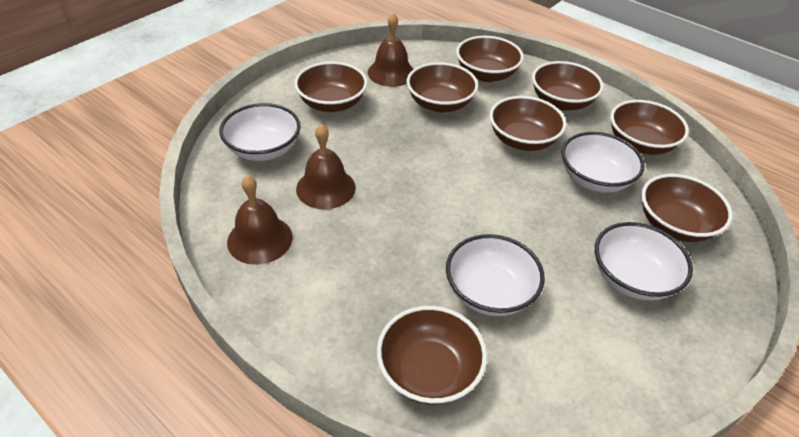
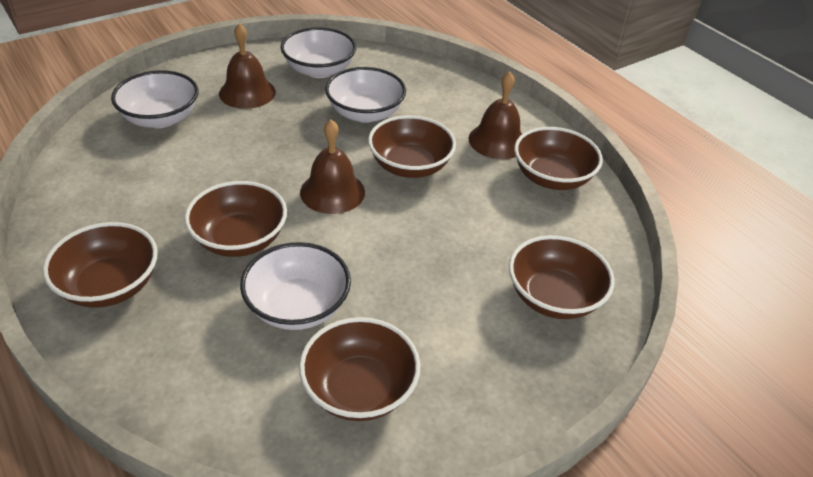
brown bowl: 8 -> 6

